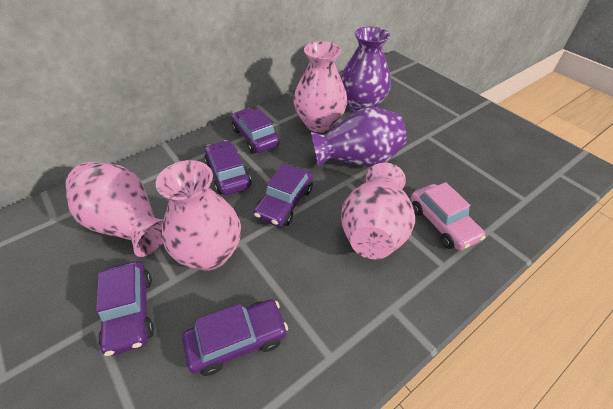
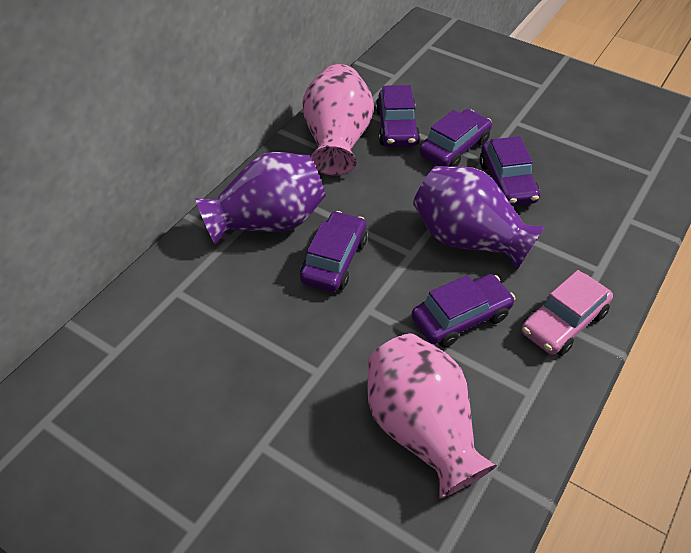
pink vase: 4 -> 2

